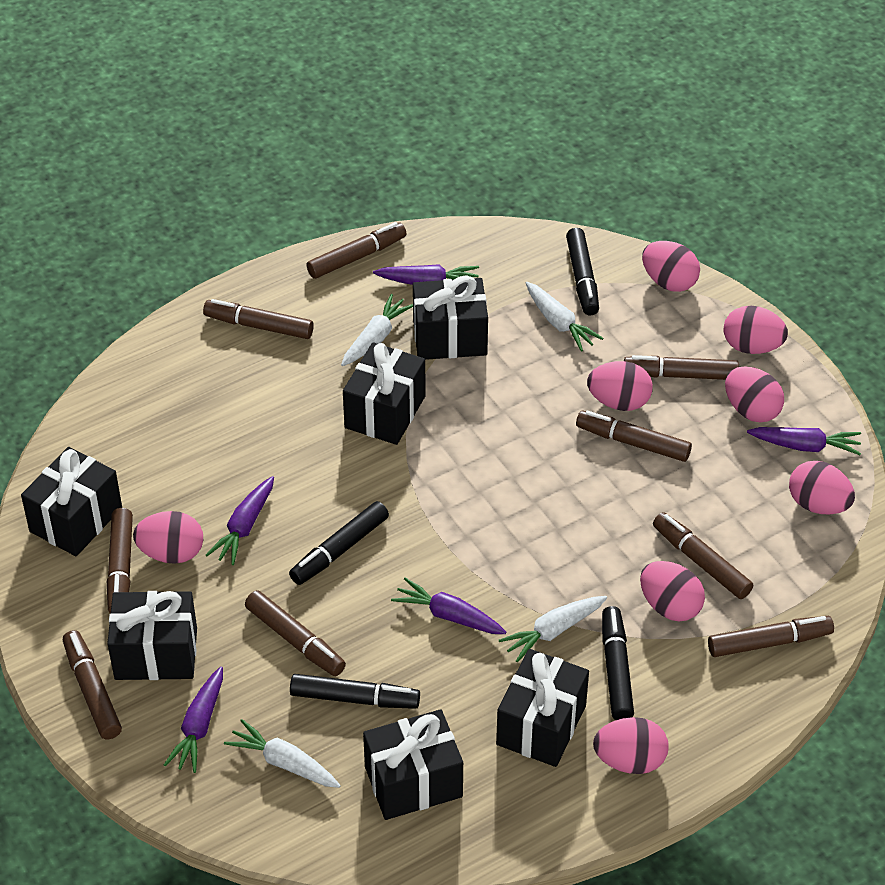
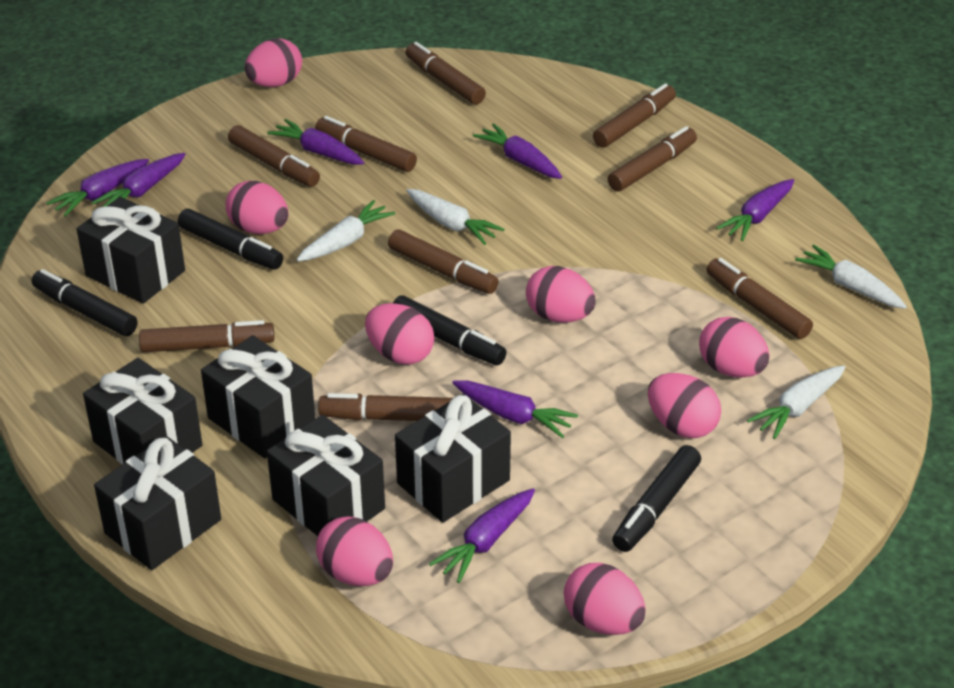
purple carrot: 5 -> 7

